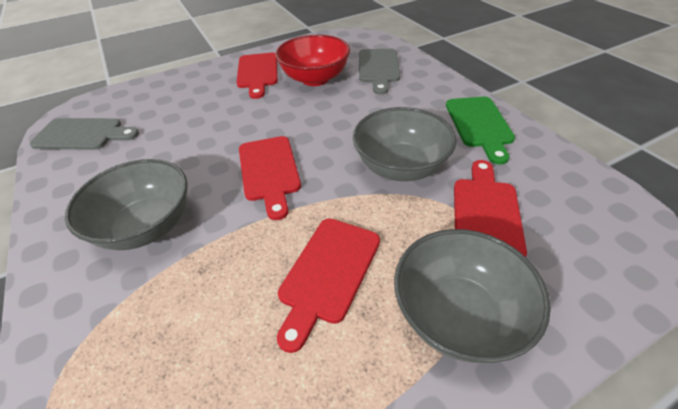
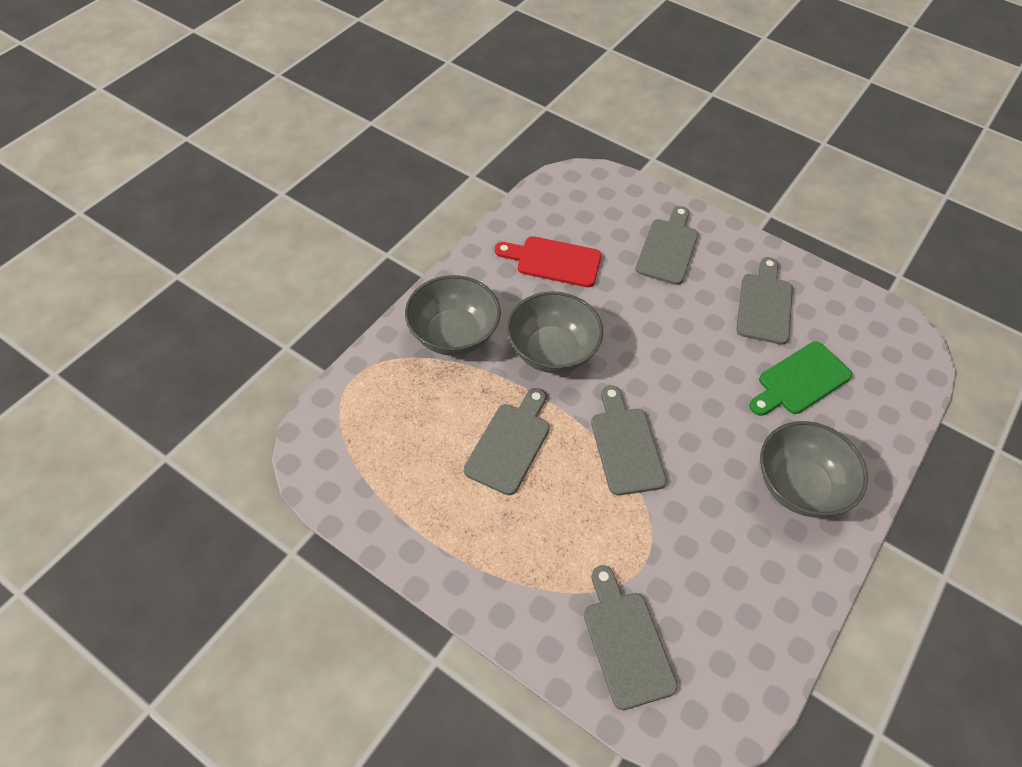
grey cutting board: 2 -> 5
red bowl: 1 -> 0
red cutting board: 4 -> 1

